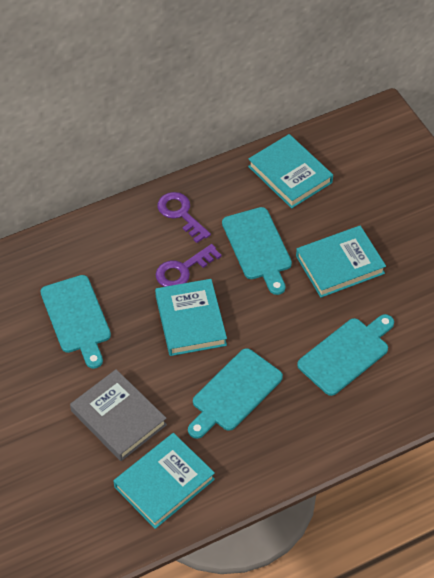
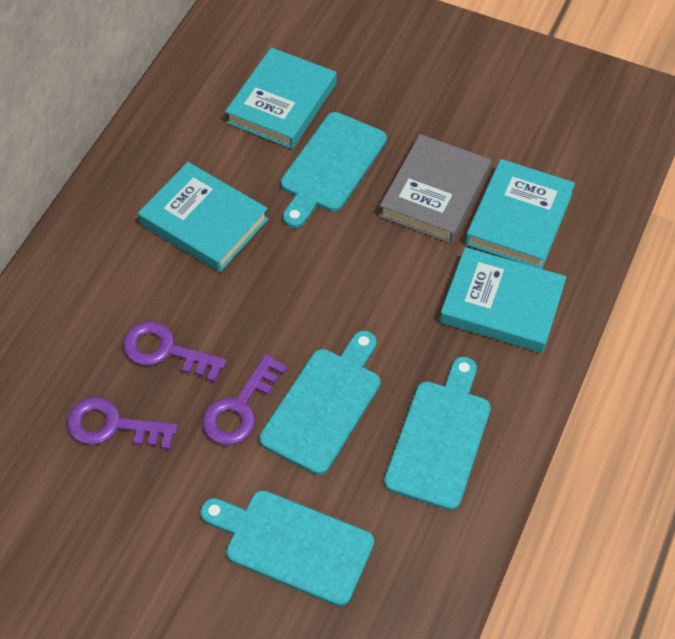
purple key: 2 -> 3

